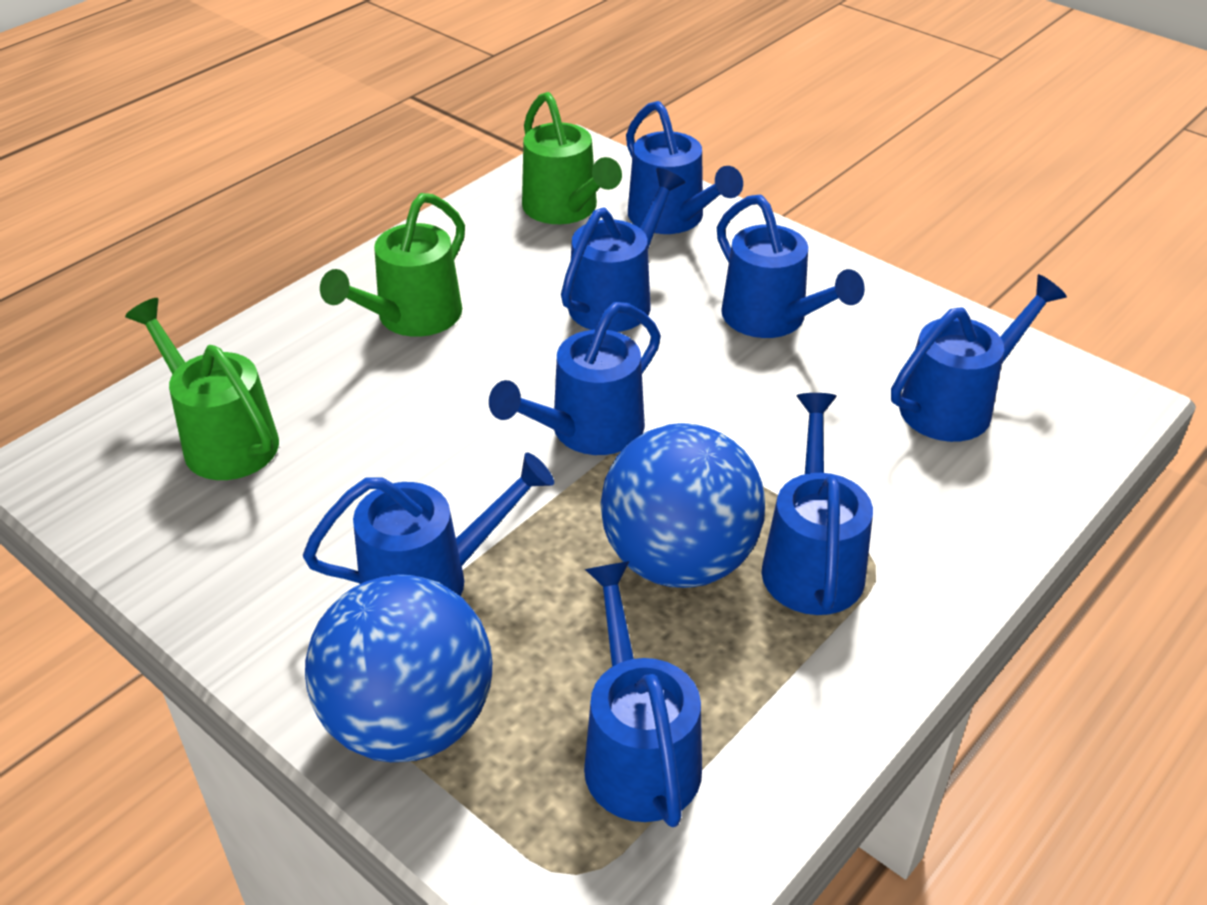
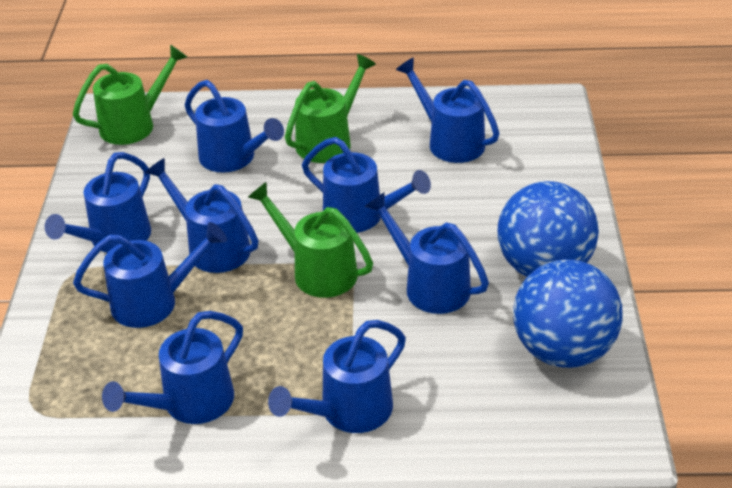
blue watering can: 8 -> 9

